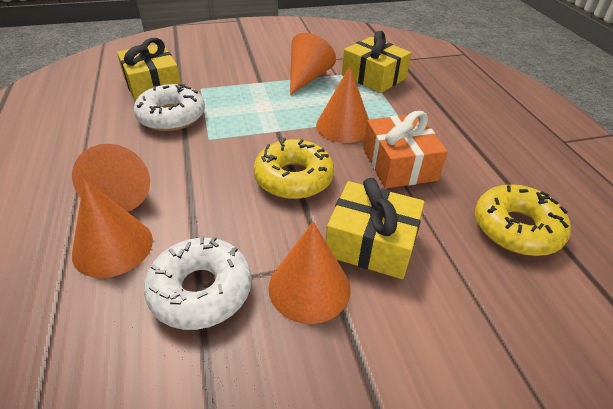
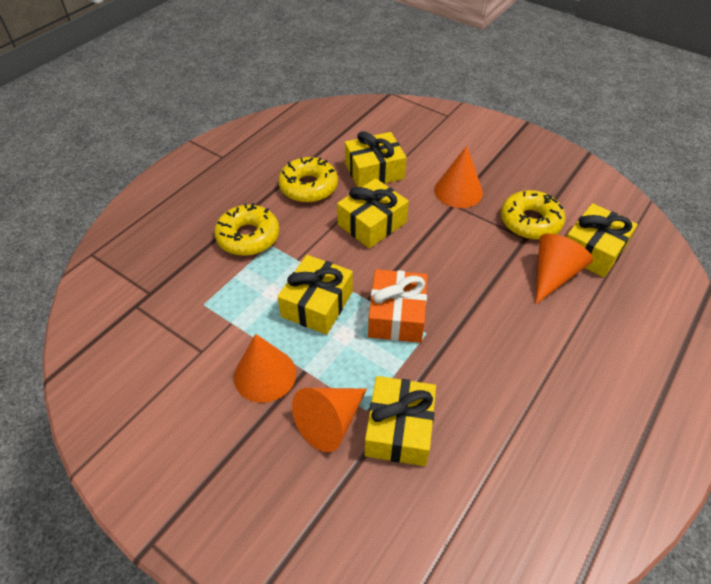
orange cone: 5 -> 4
white donut: 2 -> 0
yellow donut: 2 -> 3
yellow gift: 3 -> 5

